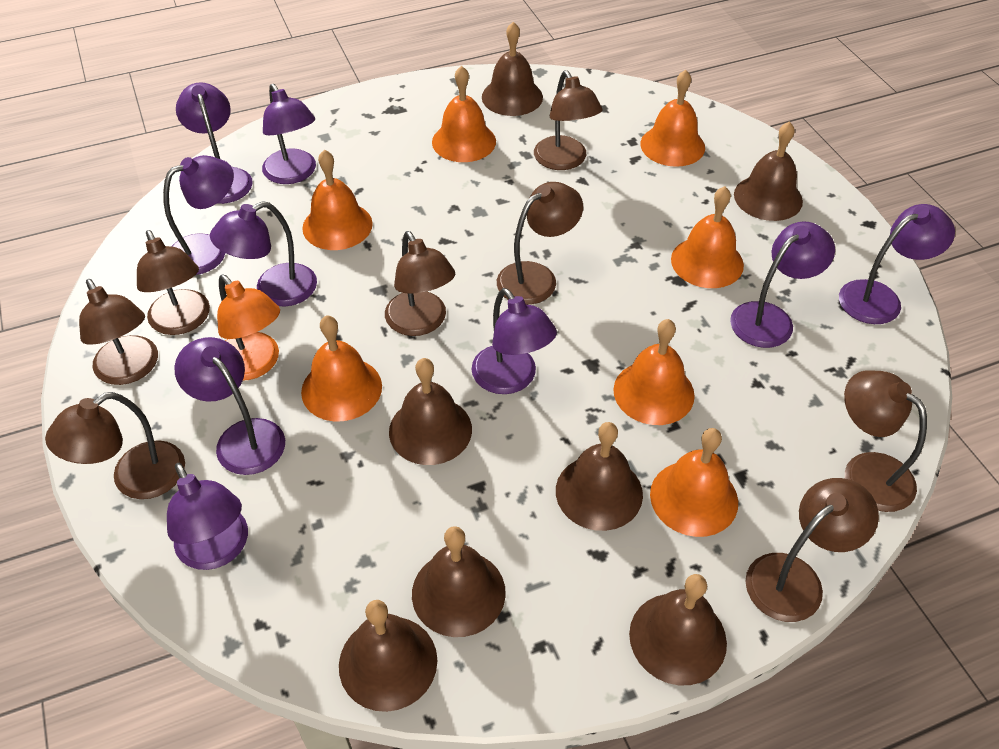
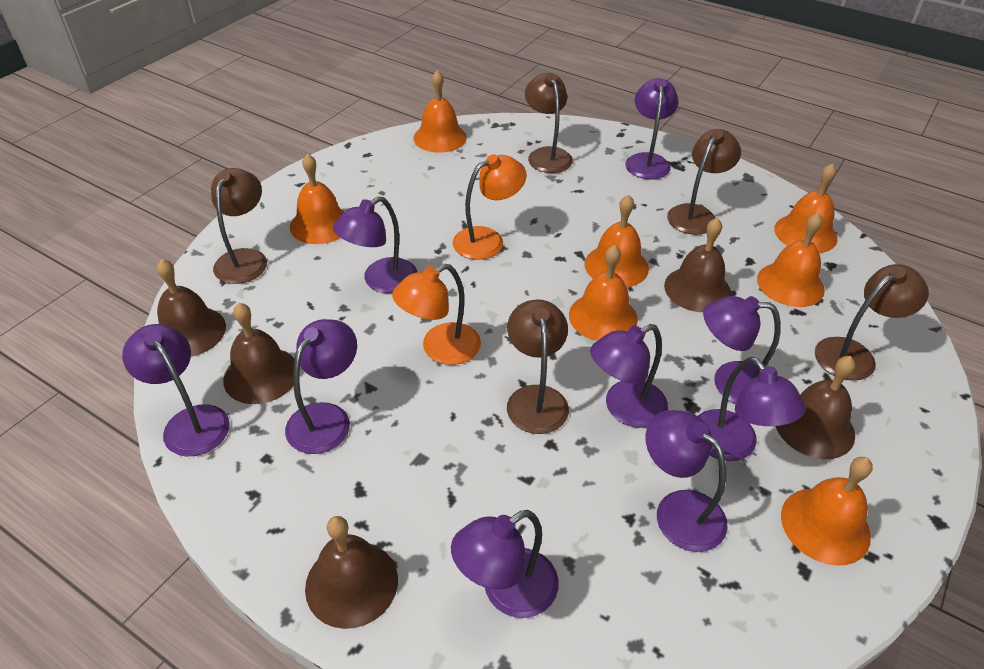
brown bell: 7 -> 5
brown lamp: 8 -> 5
orange lamp: 1 -> 2

